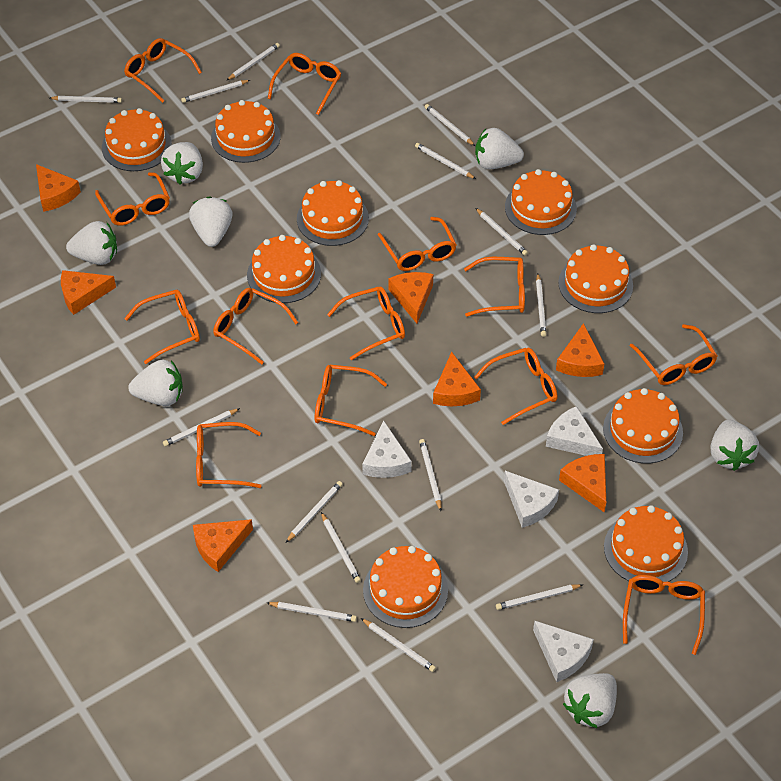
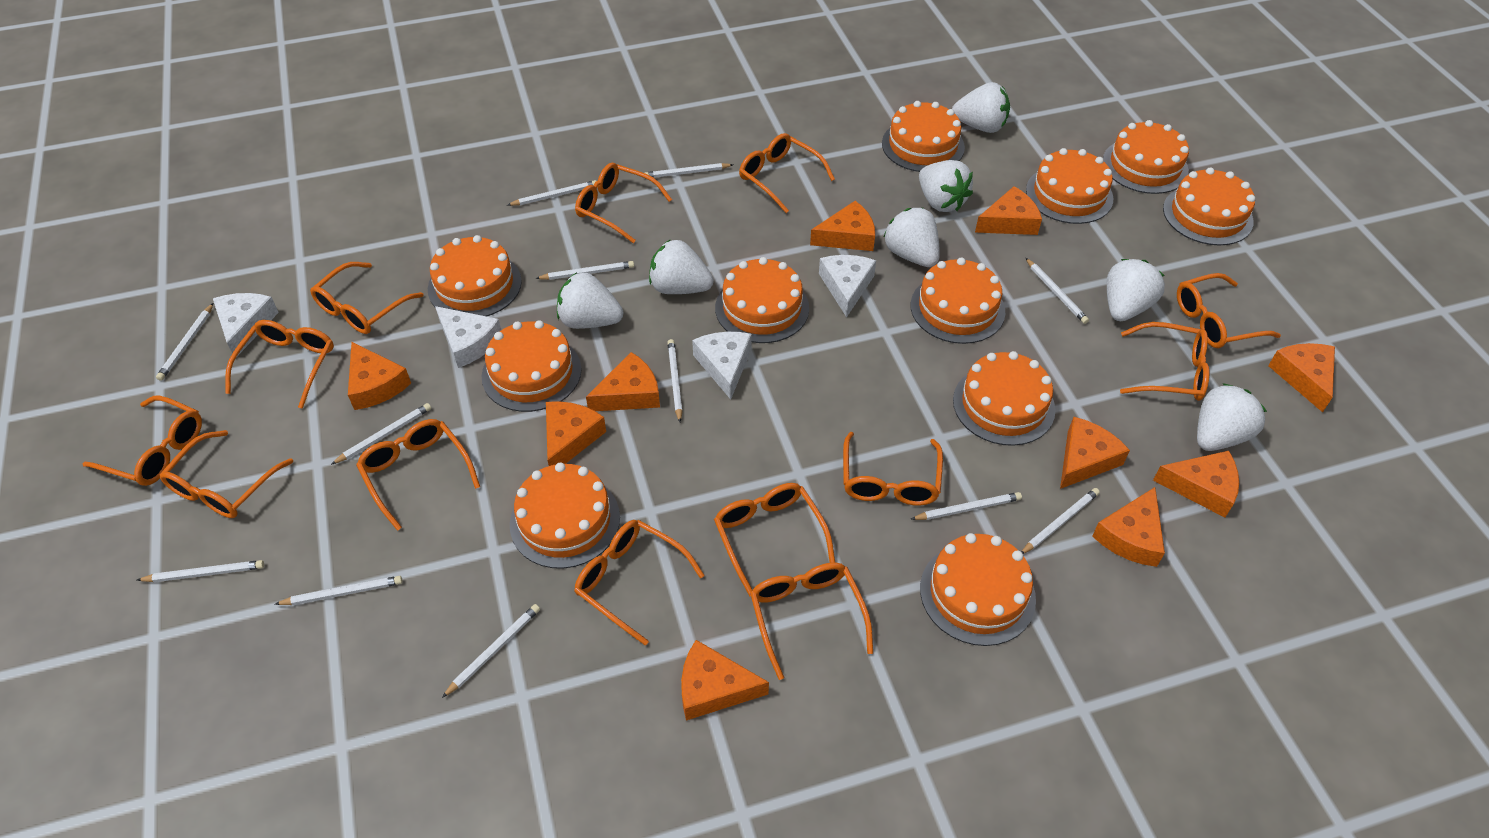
orange cake: 9 -> 11
orange cheese: 7 -> 10
white pencil: 14 -> 12

